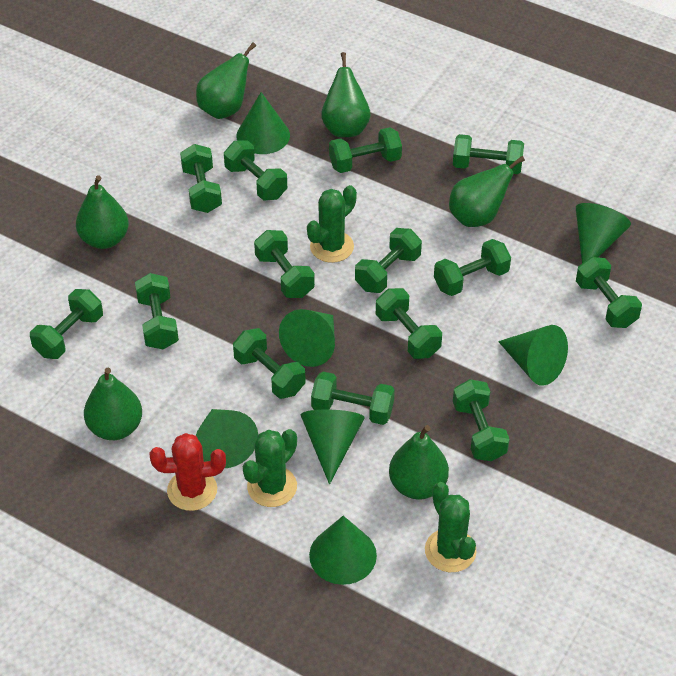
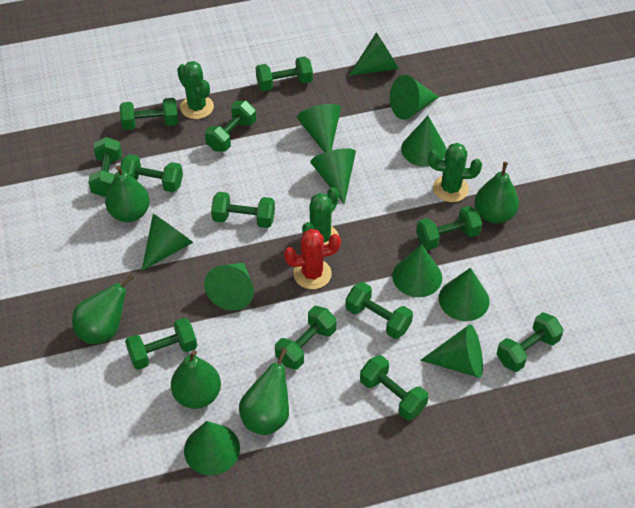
green cone: 7 -> 11
green dumbbell: 14 -> 12
green pear: 6 -> 5

